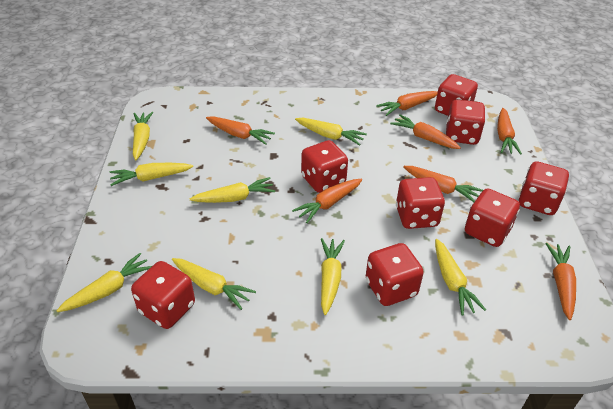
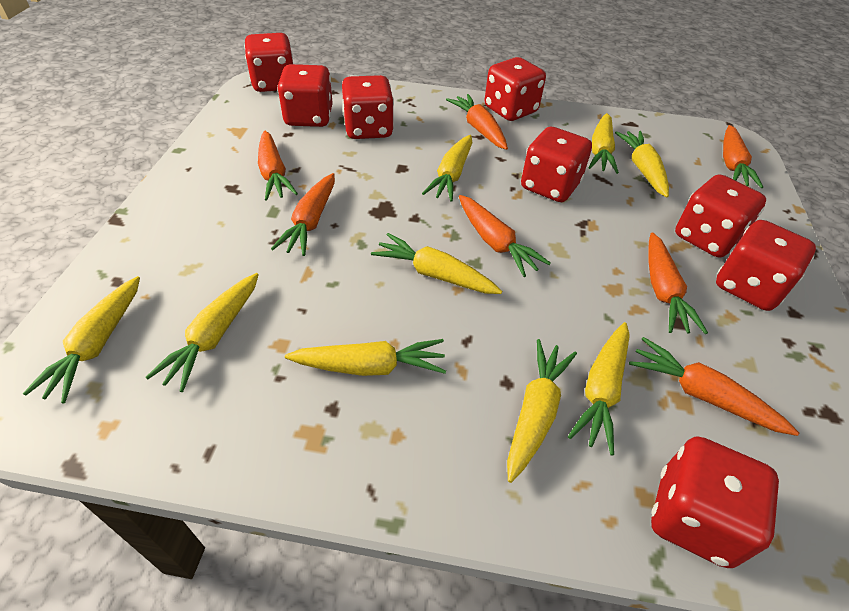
yellow carrot: 8 -> 9

